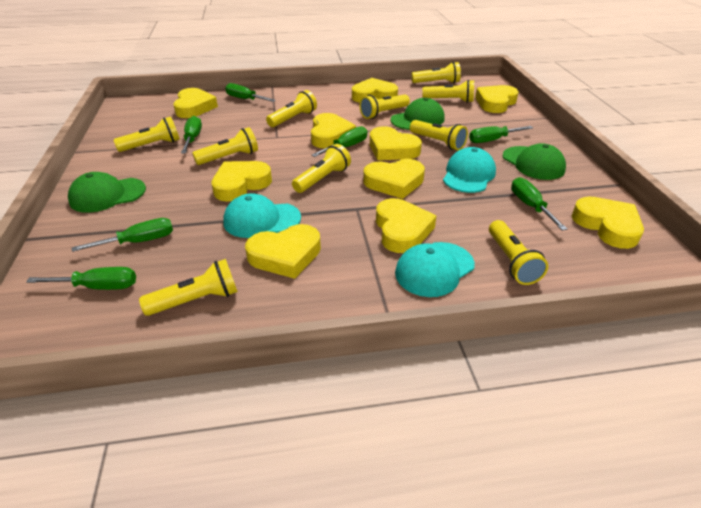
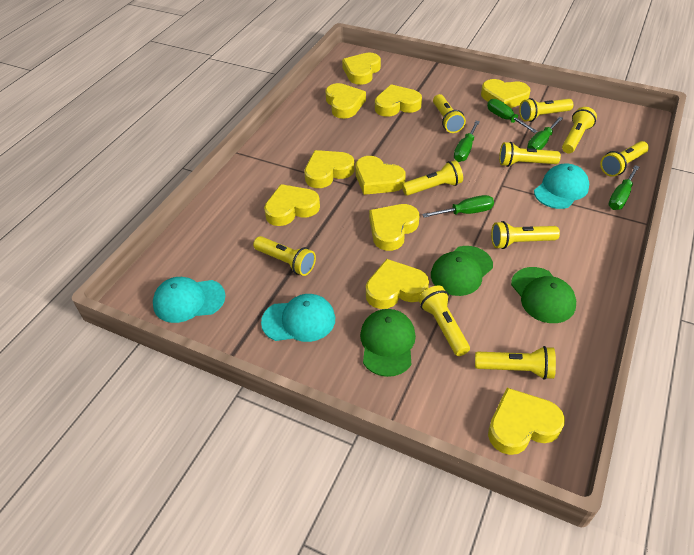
green screwdriver: 7 -> 5

